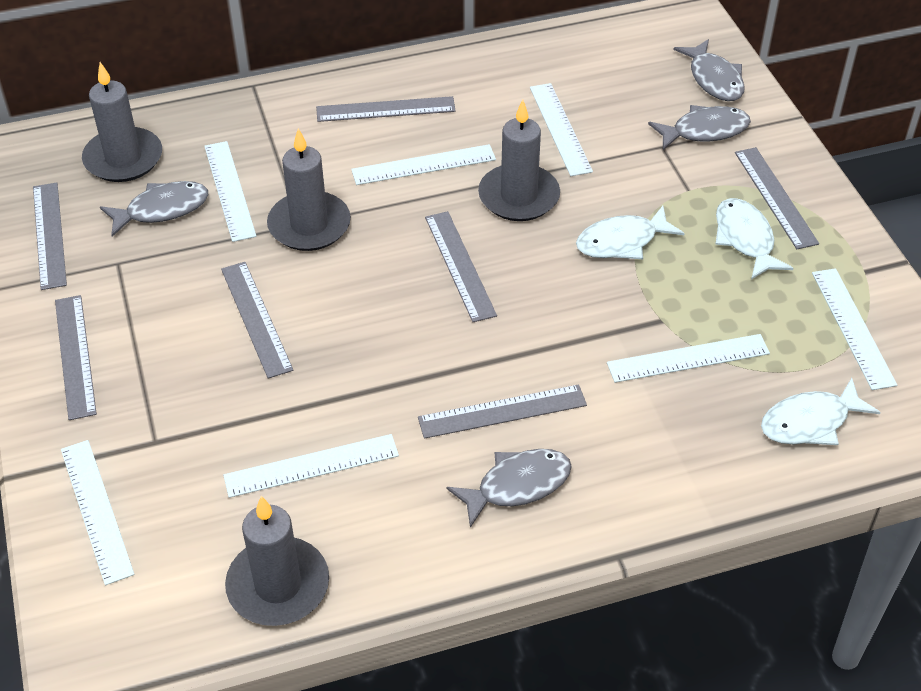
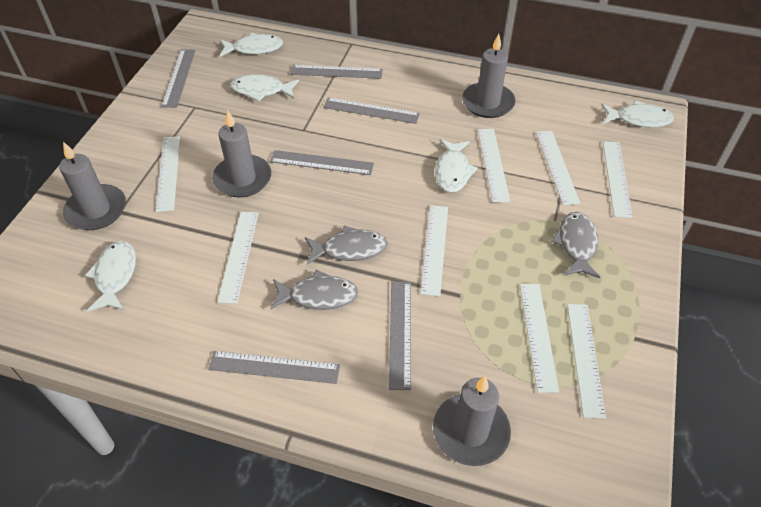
grey fish: 4 -> 3
grey ruler: 7 -> 6
white fish: 3 -> 5
white ruler: 7 -> 8

